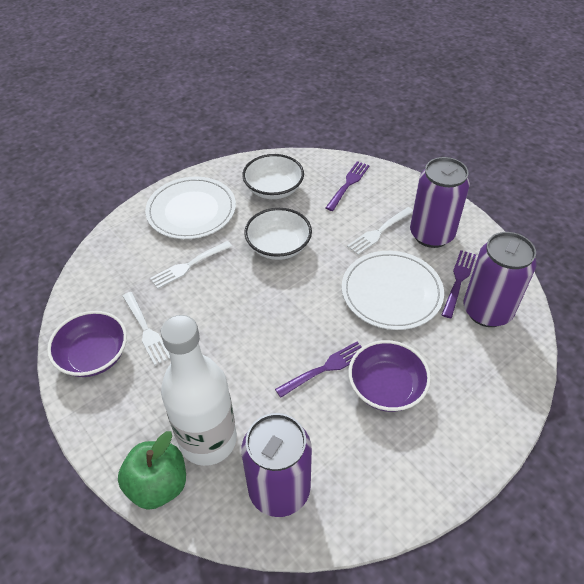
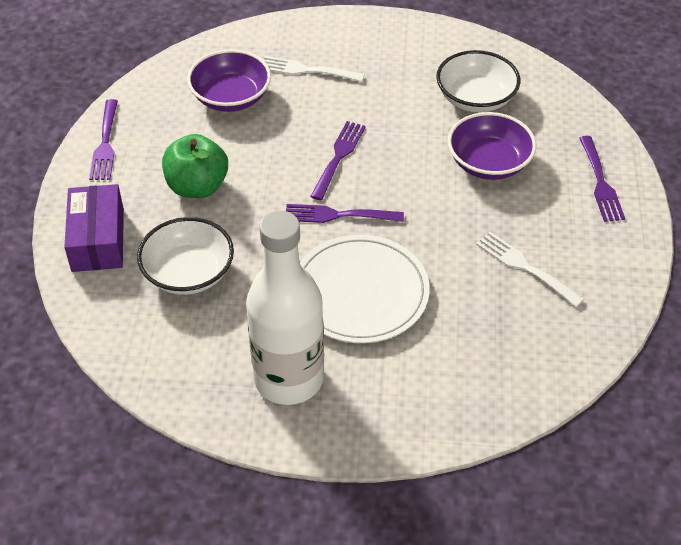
purple box: 0 -> 1
purple can: 3 -> 0
purple fork: 3 -> 4
white fork: 3 -> 2
white plate: 2 -> 1

